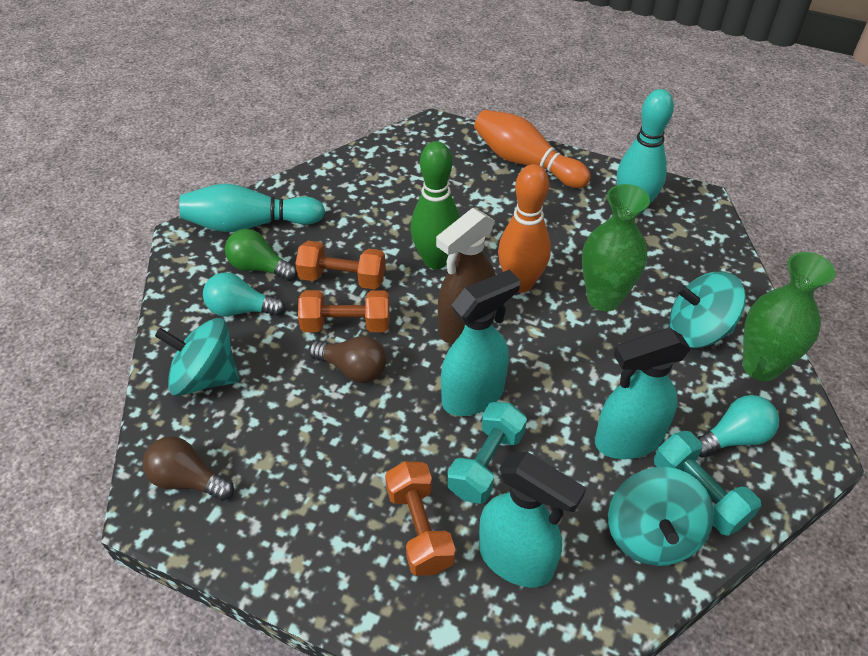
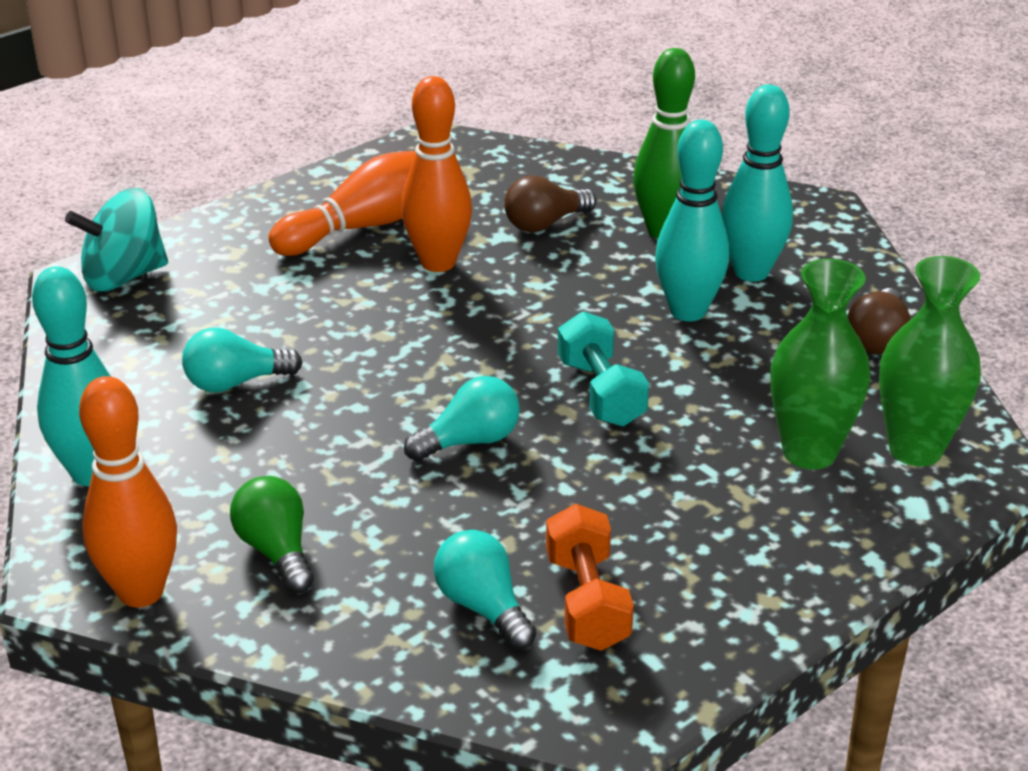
brown spray bottle: 1 -> 0
orange bowling pin: 2 -> 3
orange dumbbell: 3 -> 1
turquoise bowling pin: 2 -> 3
turquoise dumbbell: 2 -> 1
turquoise light bulb: 2 -> 3
turquoise spinning top: 3 -> 1
turquoise spray bottle: 3 -> 0

